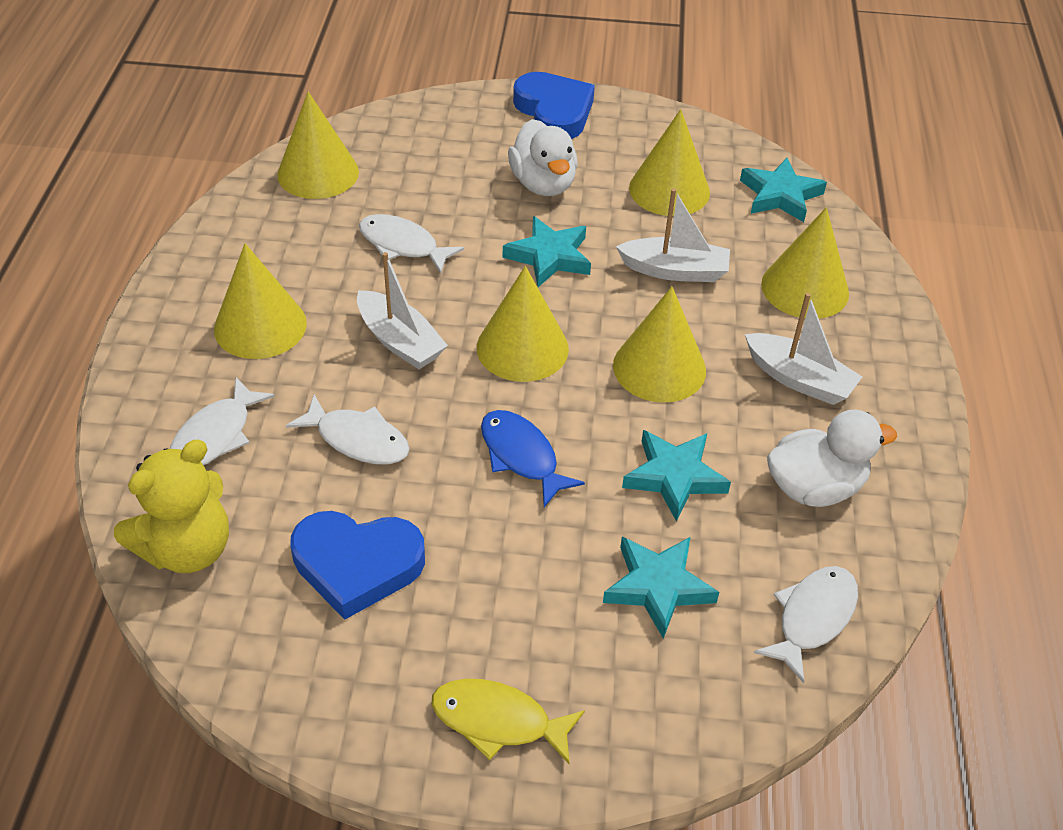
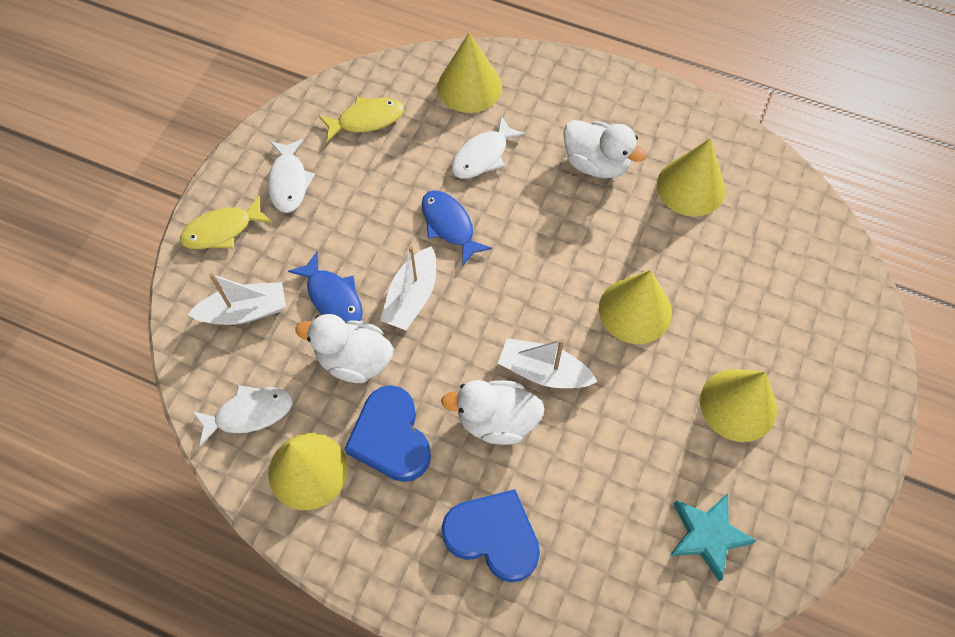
blue fish: 1 -> 2
turquoise star: 4 -> 1
white duck: 2 -> 3
white fish: 4 -> 3
yellow cone: 6 -> 5
yellow fish: 1 -> 2
yellow teddy bear: 1 -> 0

